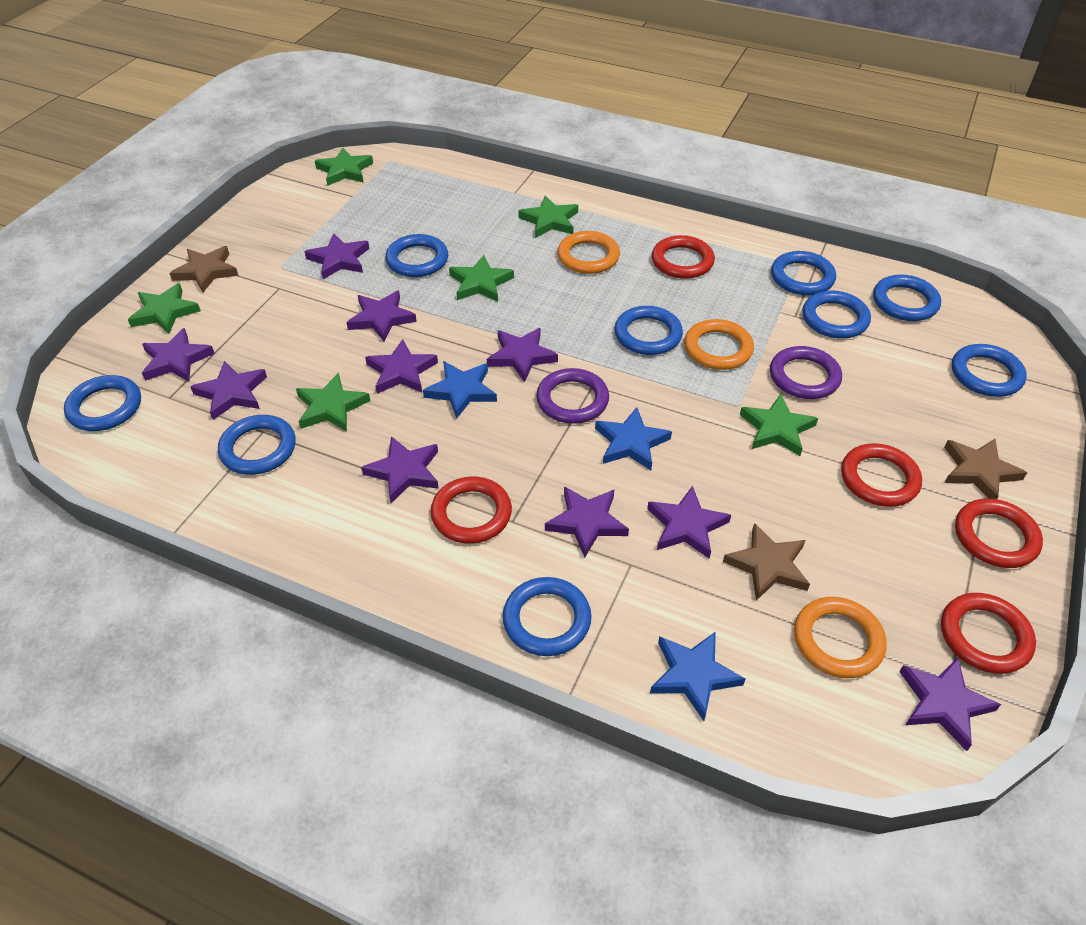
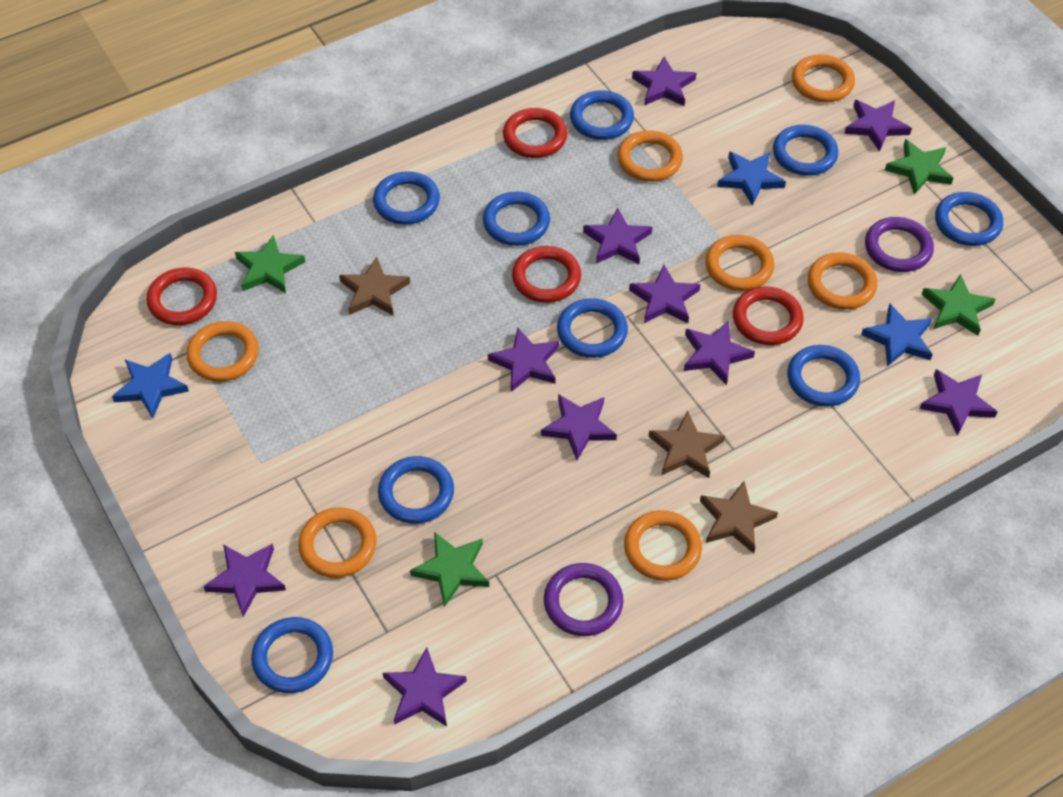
green star: 6 -> 4
orange ring: 3 -> 7
red ring: 5 -> 4

